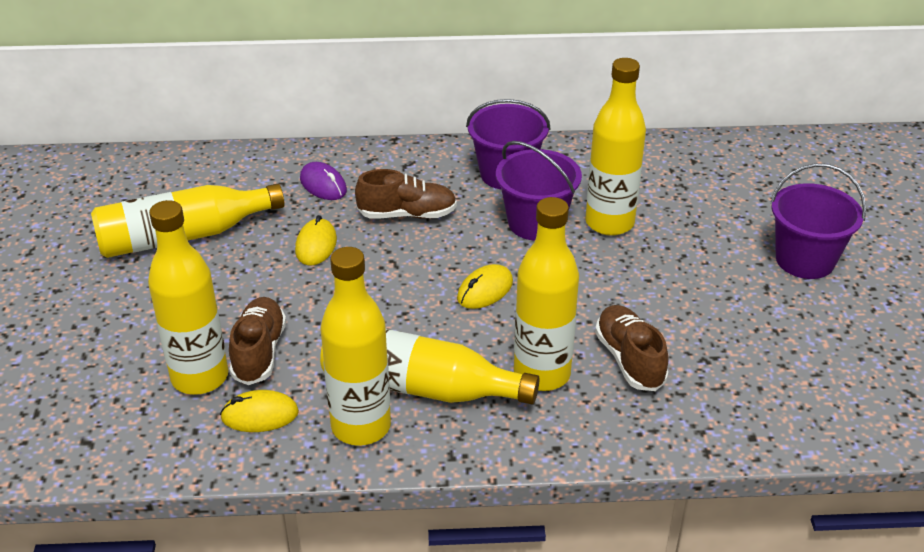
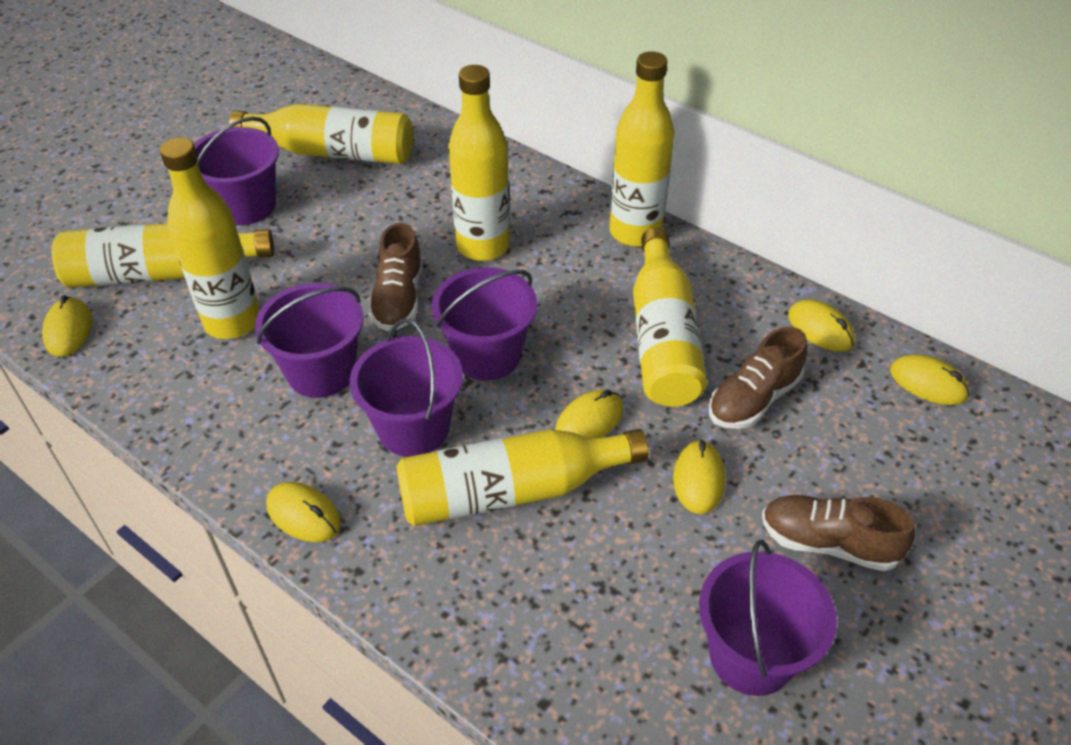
purple bucket: 3 -> 5
purple mouse: 1 -> 0
yellow bottle: 6 -> 7
yellow mouse: 3 -> 6

